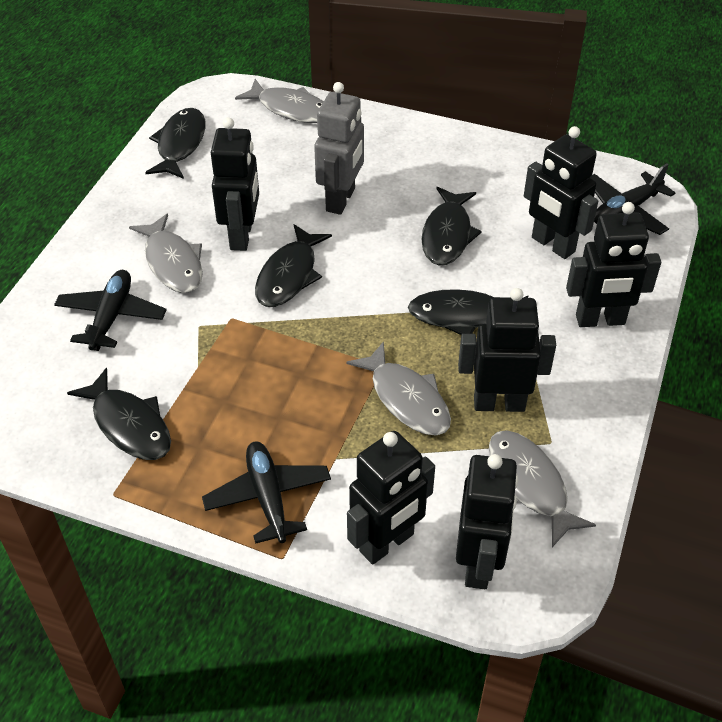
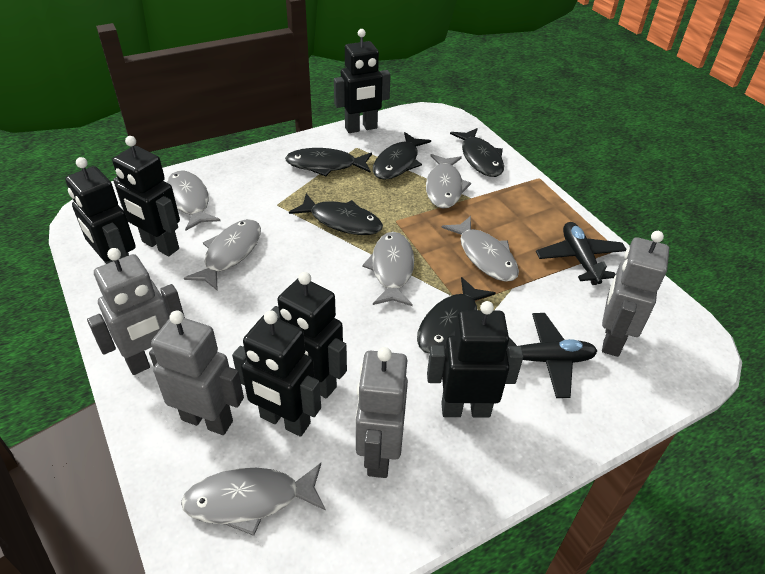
black plane: 3 -> 2
grey fish: 4 -> 6
grey robot: 1 -> 4

